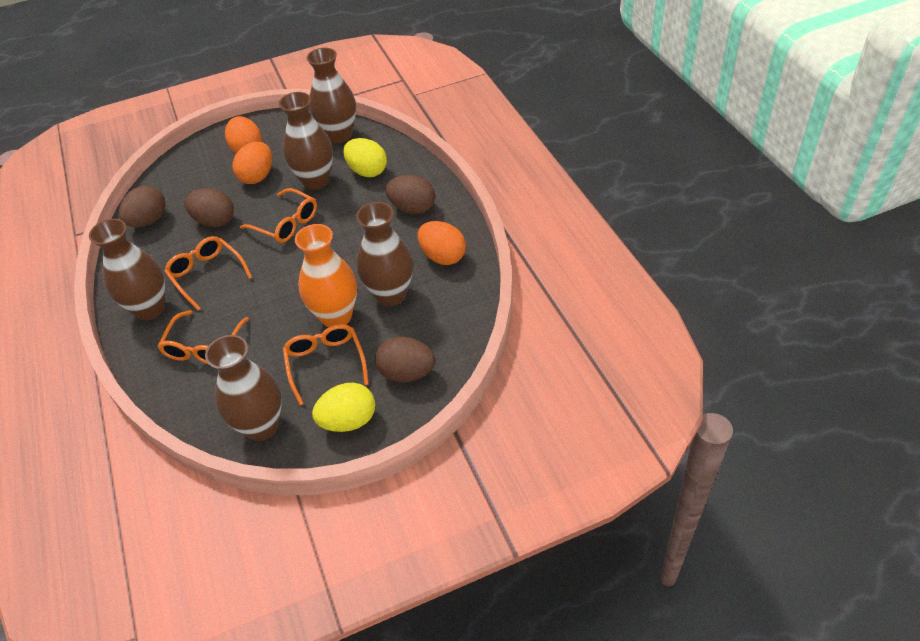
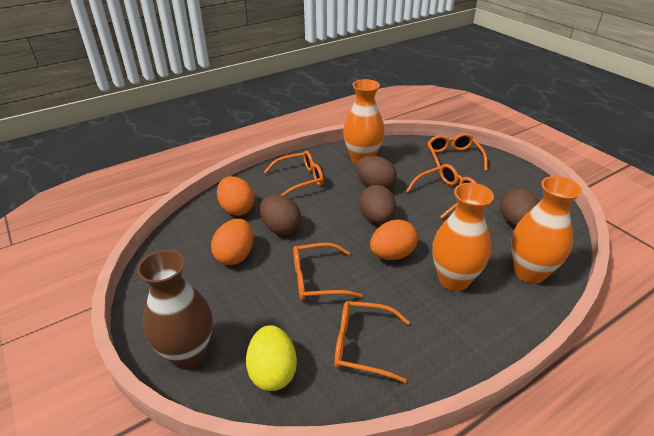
brown vase: 5 -> 1
orange glasses: 4 -> 5
orange vase: 1 -> 3
yellow egg: 2 -> 1

